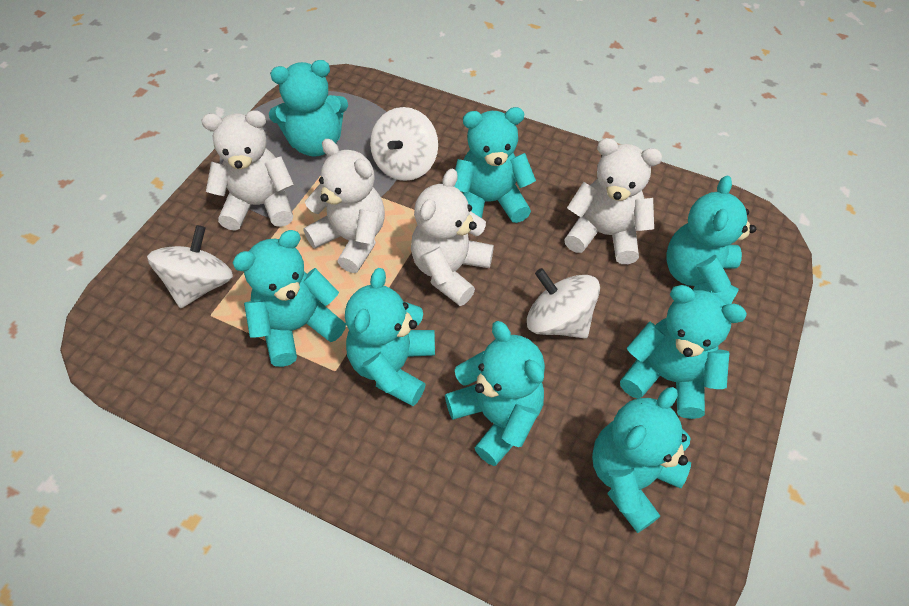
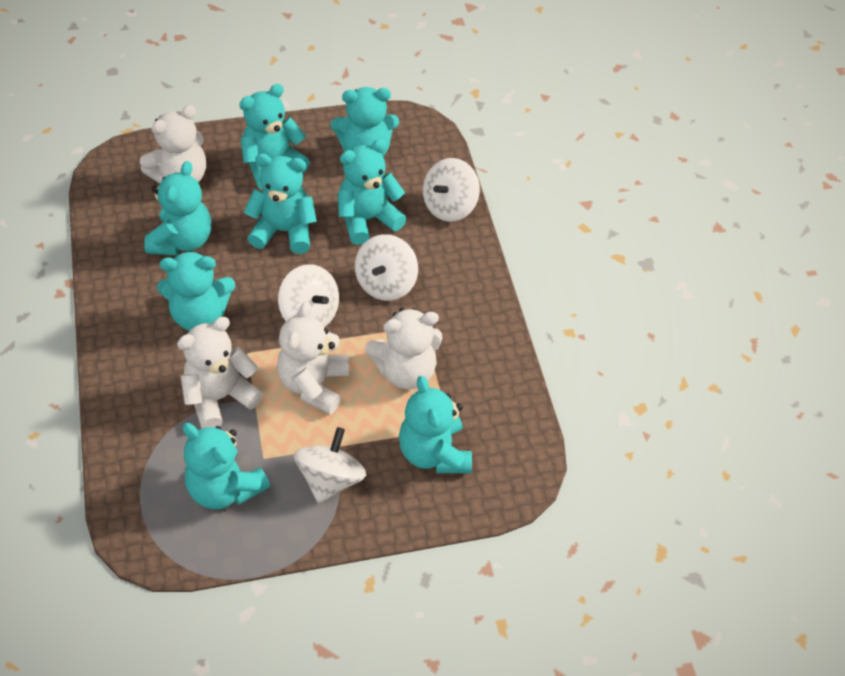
white spinning top: 3 -> 4

